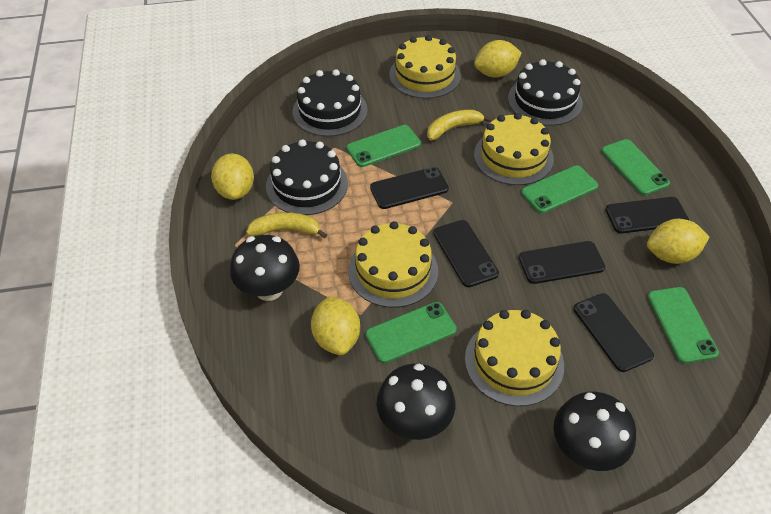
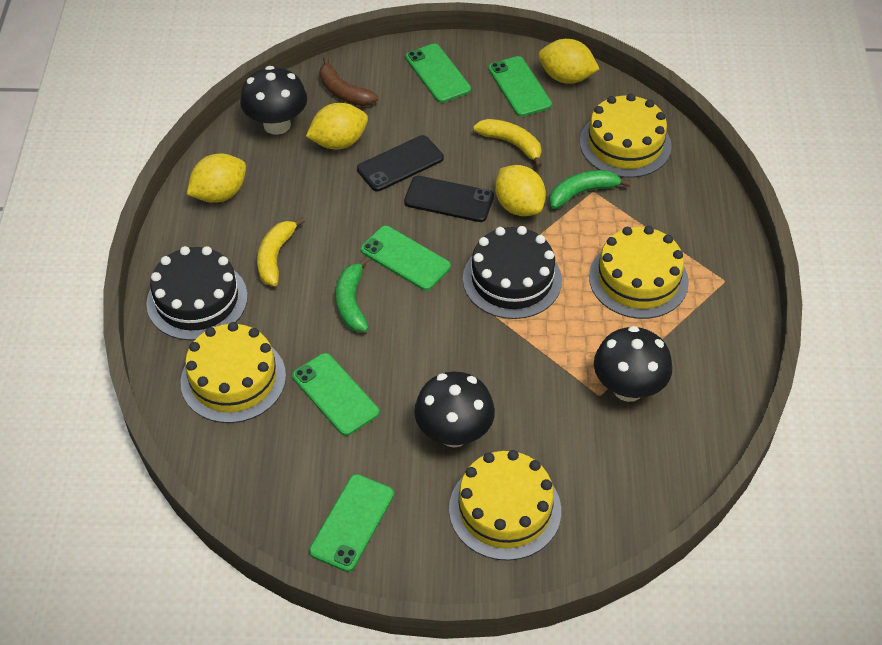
black cake: 3 -> 2
black phone: 5 -> 2
brown banana: 0 -> 1
green banana: 0 -> 2

